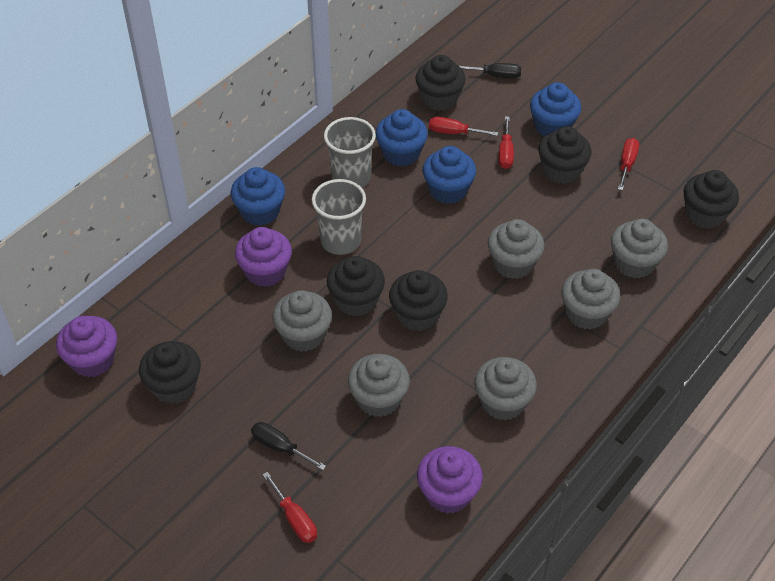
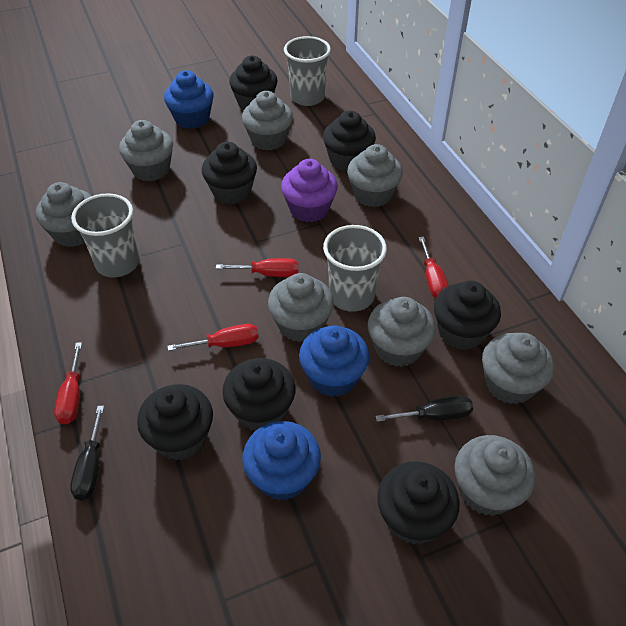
black cupcake: 6 -> 7
blue cupcake: 4 -> 3
grey cup: 2 -> 3
grey cupcake: 6 -> 8
purple cupcake: 3 -> 1

